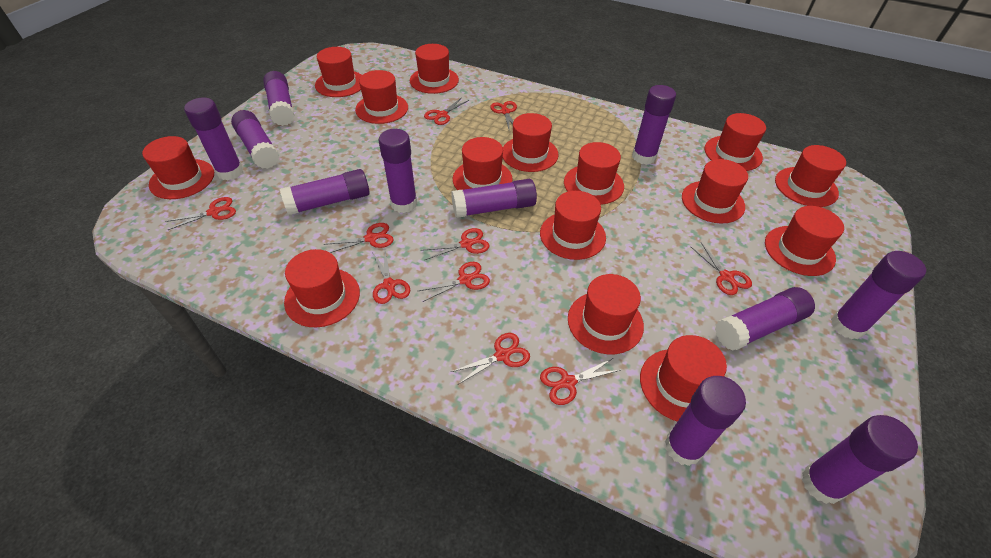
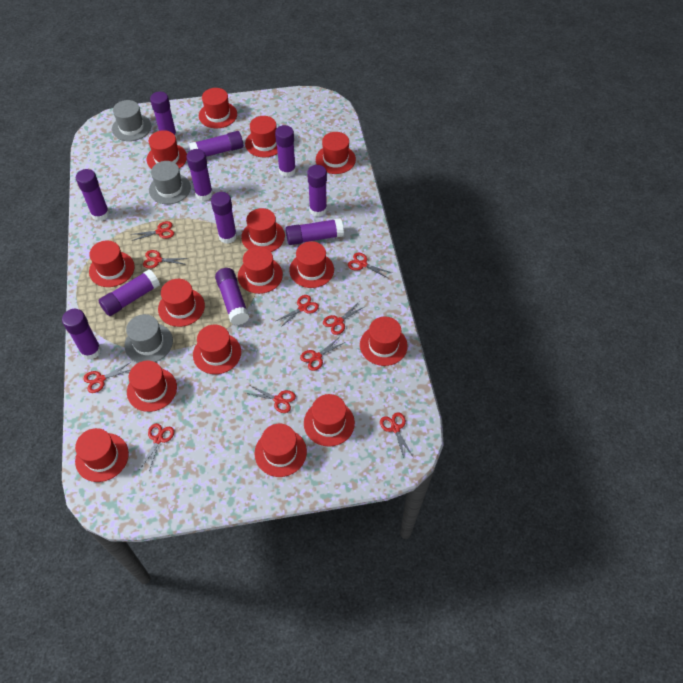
grey hat: 0 -> 3

